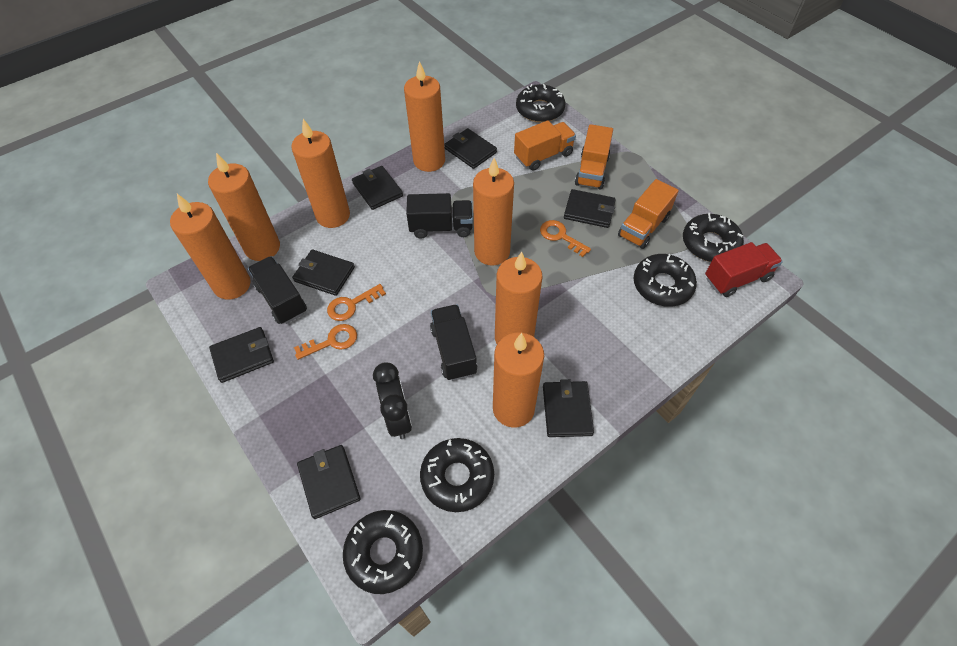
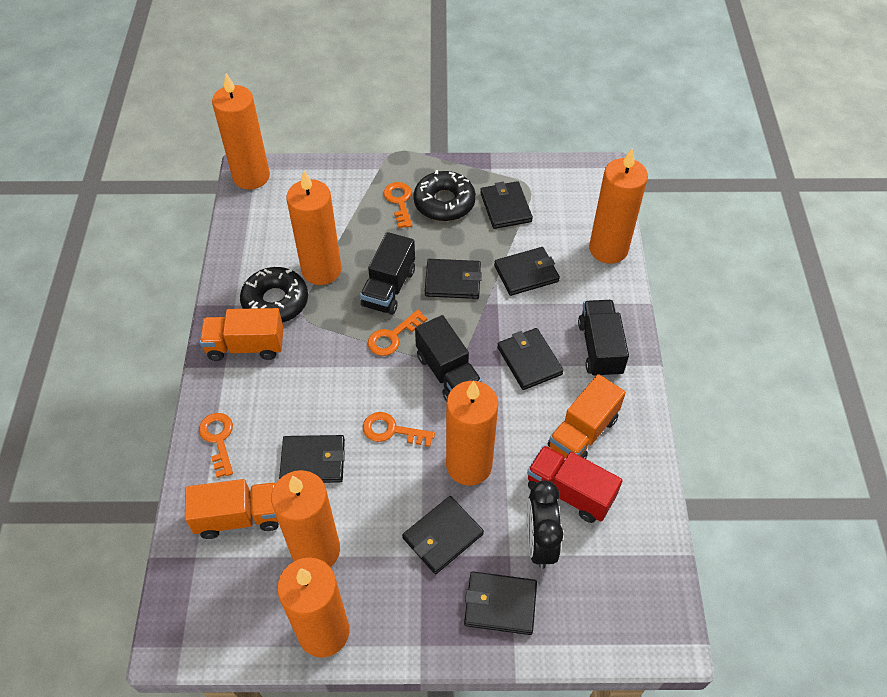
black donut: 5 -> 2
orange candle: 7 -> 6
orange key: 3 -> 4

